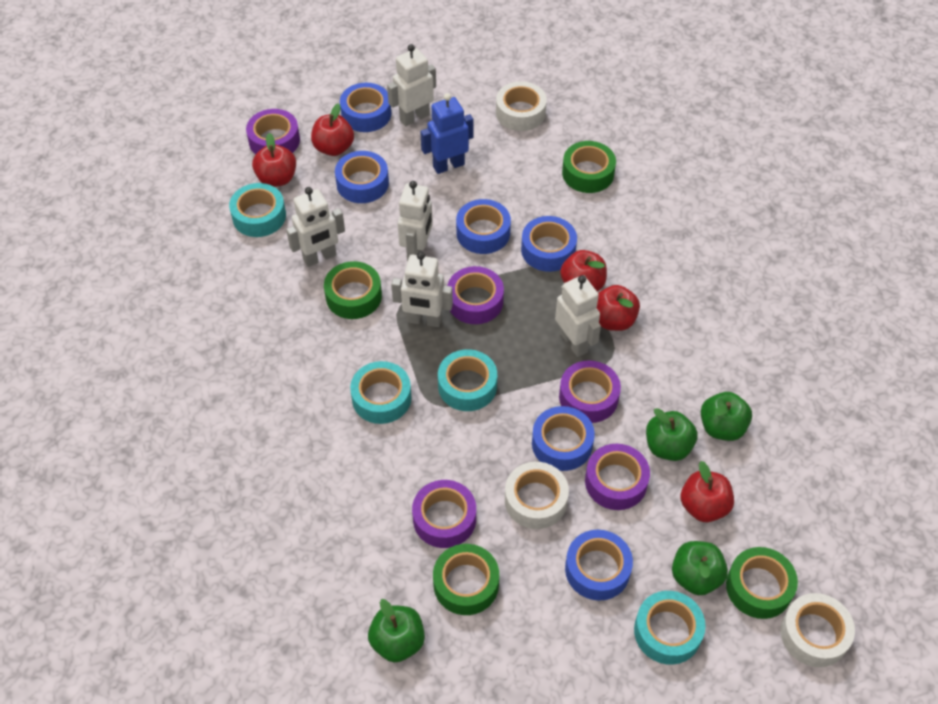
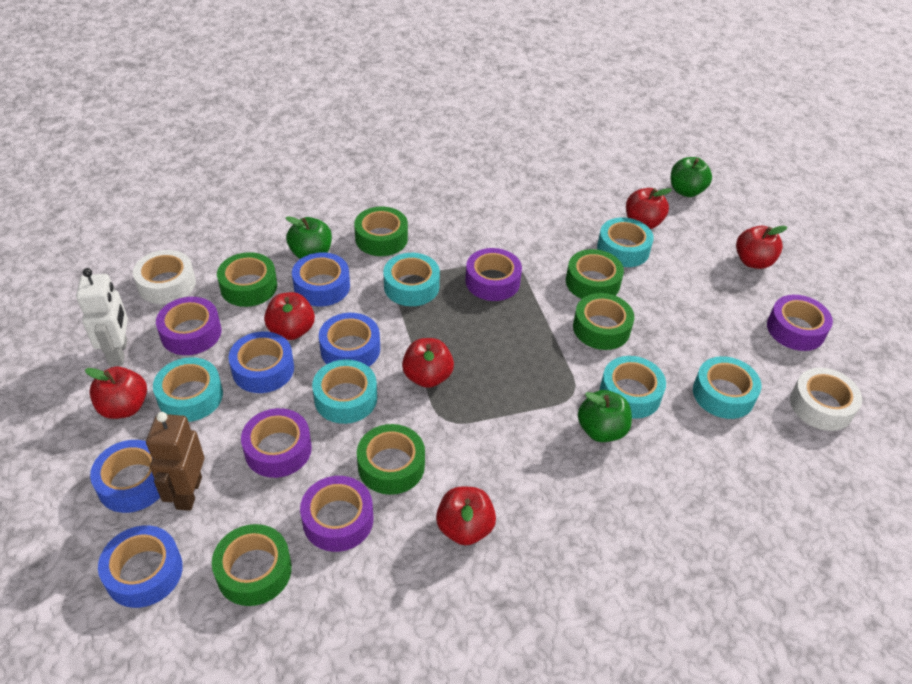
blue robot: 1 -> 0
blue tape: 6 -> 5
brown robot: 0 -> 1
green apple: 4 -> 3
green tape: 4 -> 6
red apple: 5 -> 6
turquoise tape: 4 -> 6
white robot: 5 -> 1
white tape: 3 -> 2

